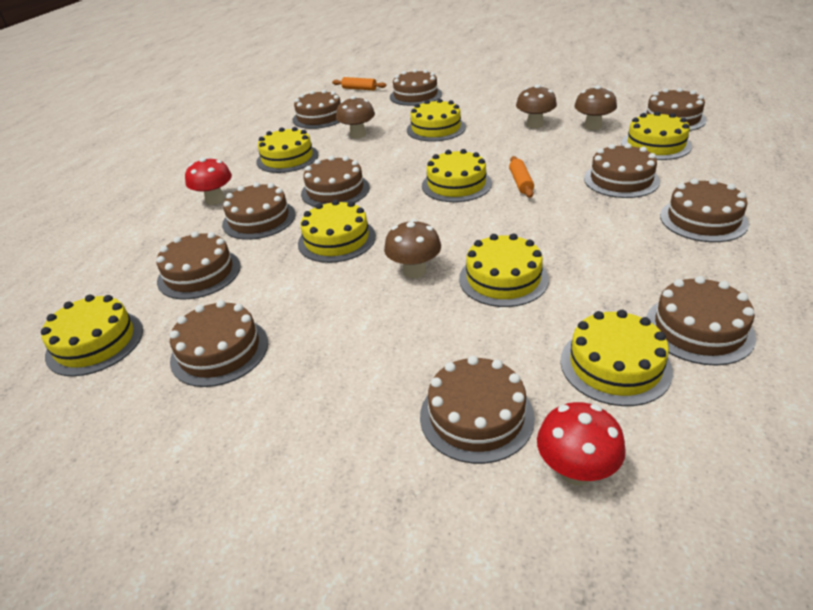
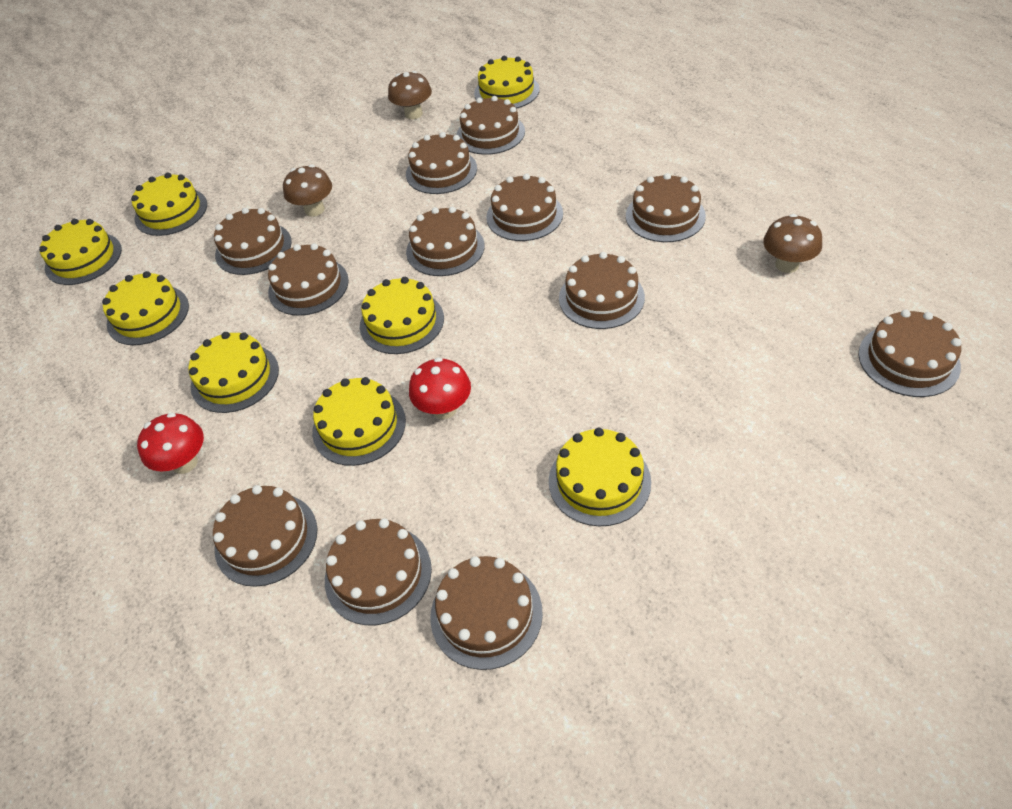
brown cake: 11 -> 12
brown mushroom: 4 -> 3
orange rolling pin: 2 -> 0

